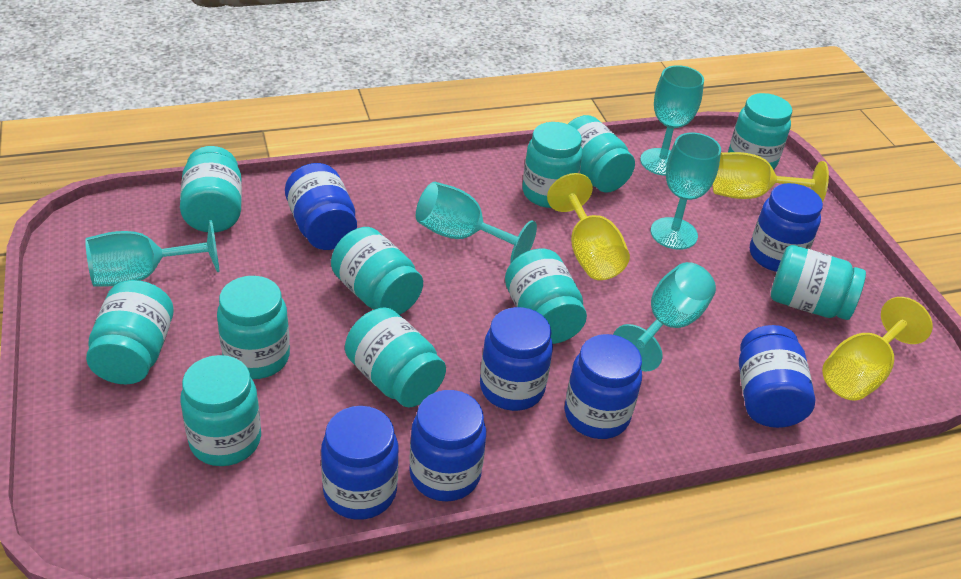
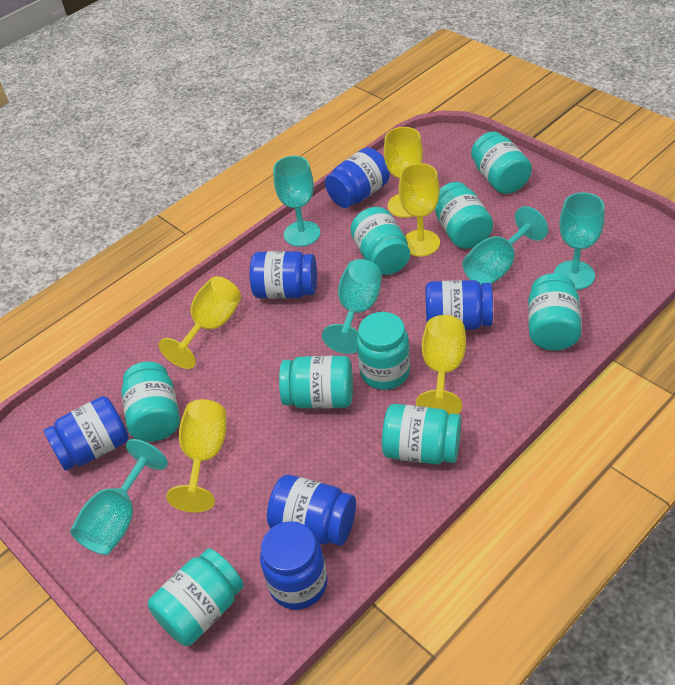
blue jar: 7 -> 6
turquoise jar: 11 -> 9
yellow goblet: 3 -> 5

